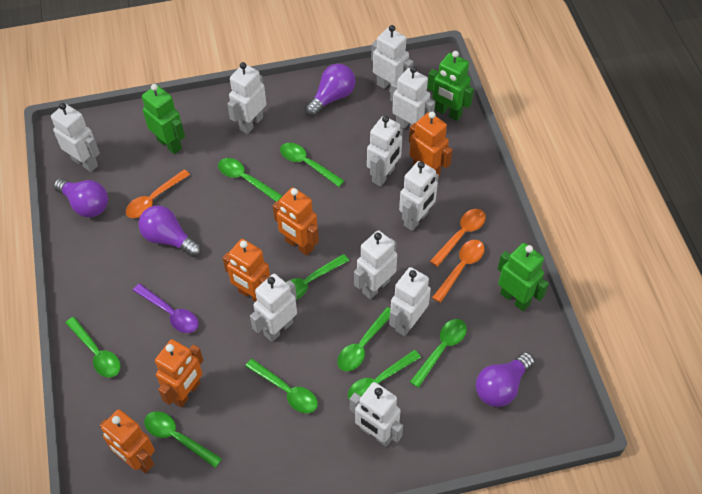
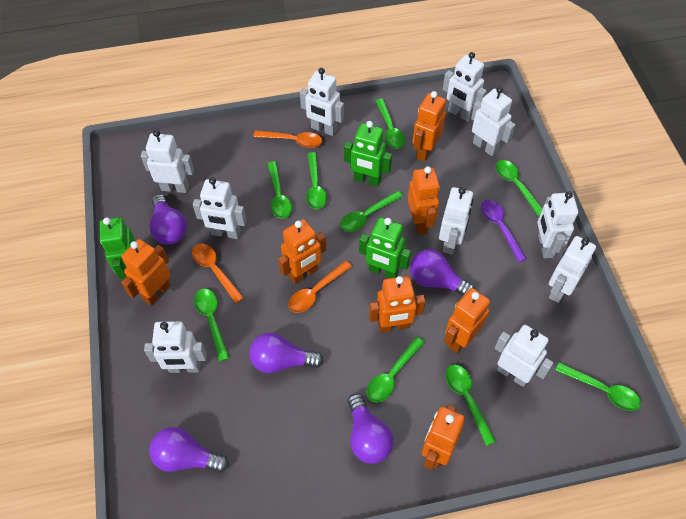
orange robot: 5 -> 7
purple light bulb: 4 -> 5

